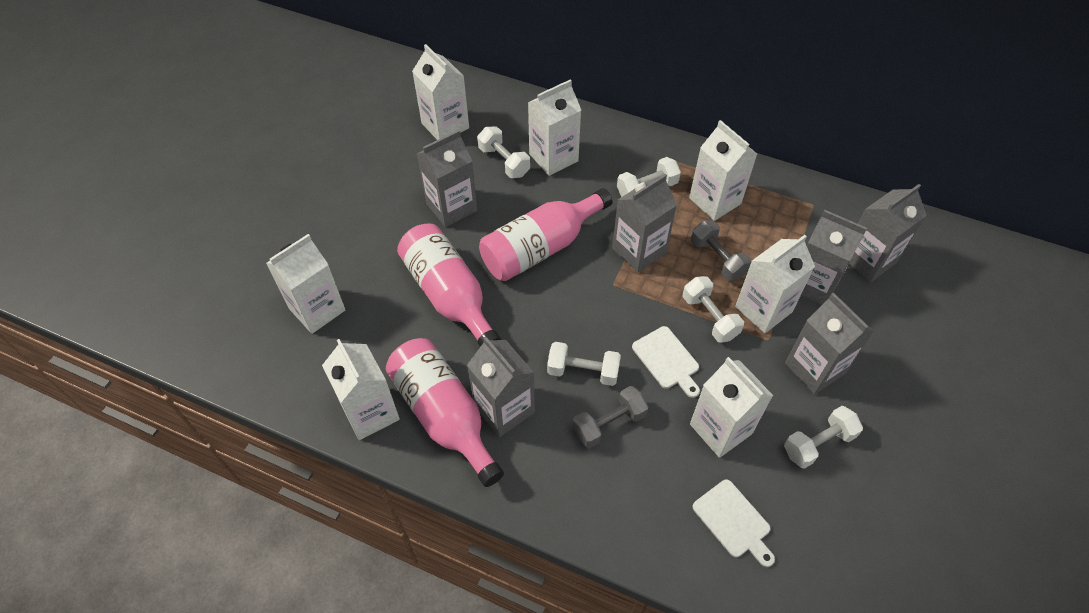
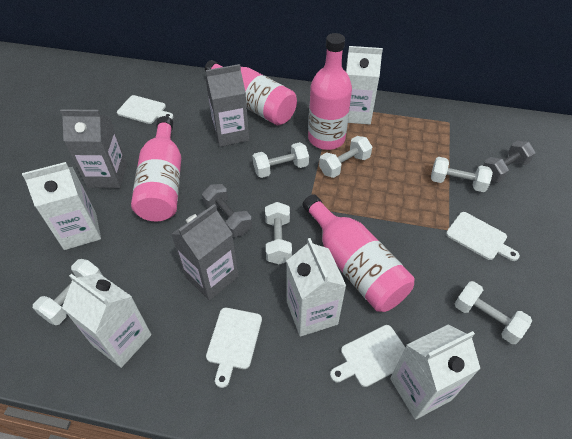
grey carton: 6 -> 3
pink bottle: 3 -> 4
white carton: 7 -> 5
white cutting board: 2 -> 4
white dumbbell: 5 -> 6

